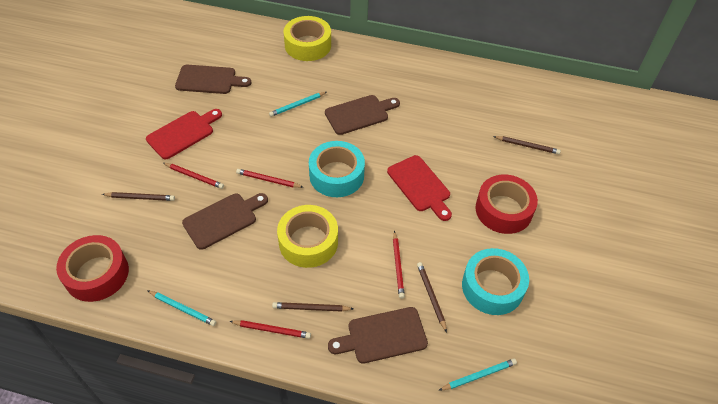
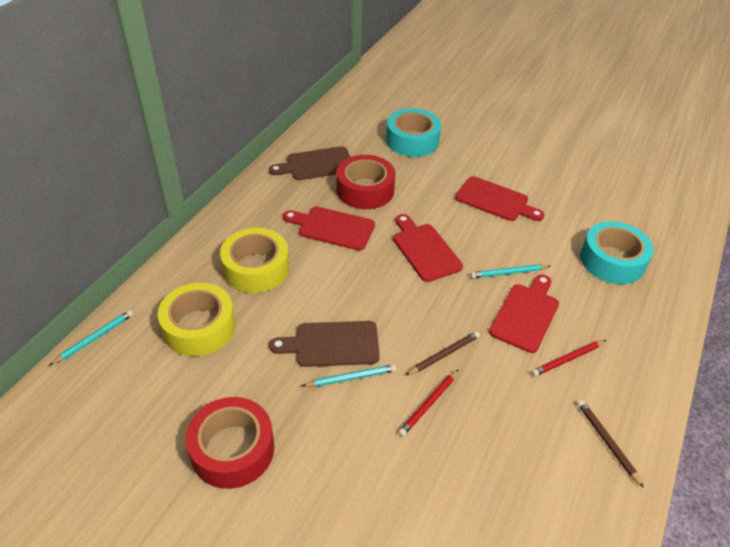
brown cutting board: 4 -> 2
brown pencil: 4 -> 2
red cutting board: 2 -> 4
red pencil: 4 -> 2

